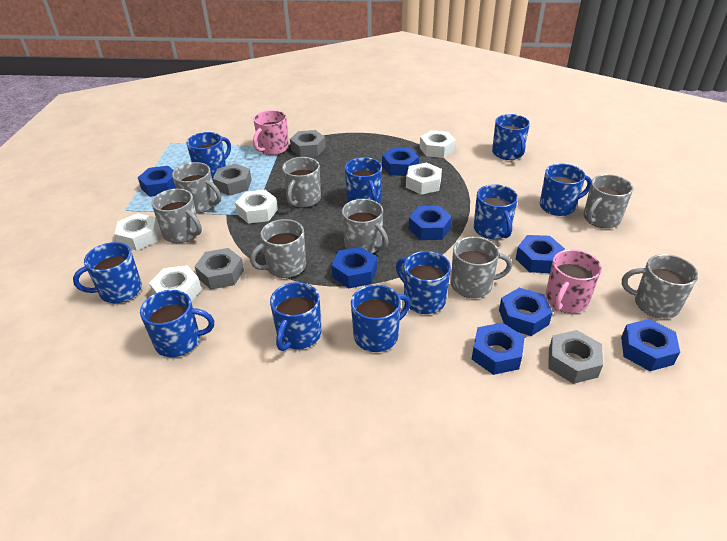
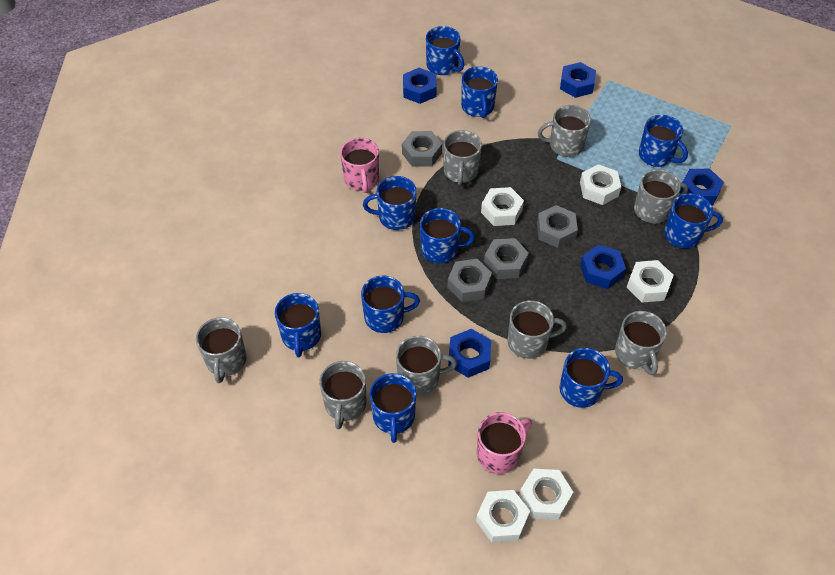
blue nut: 8 -> 5

